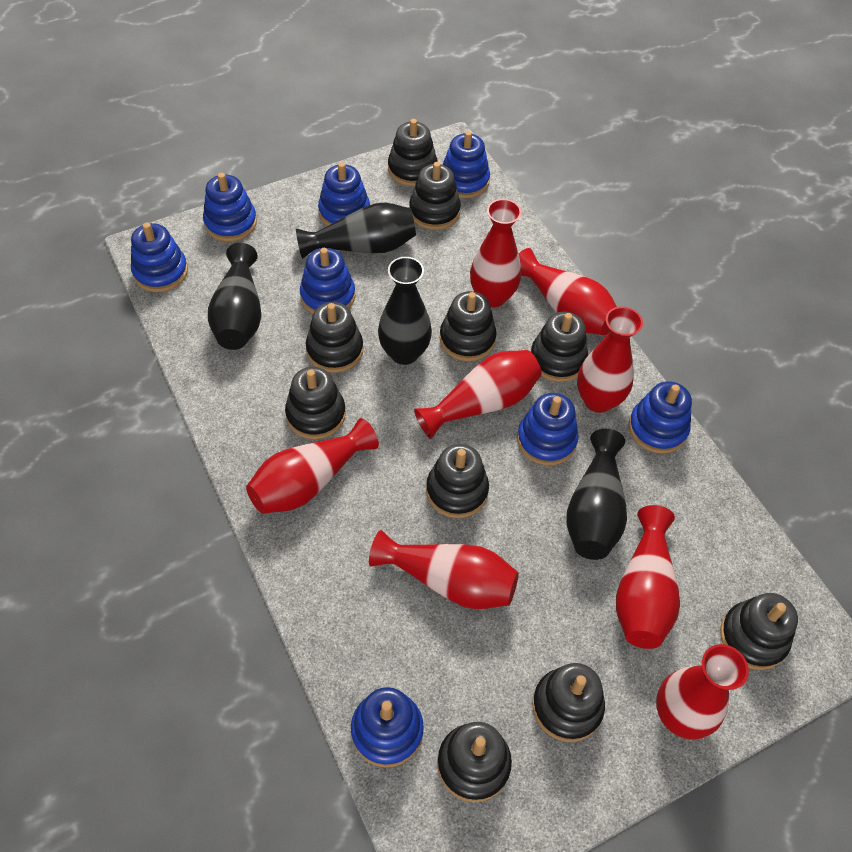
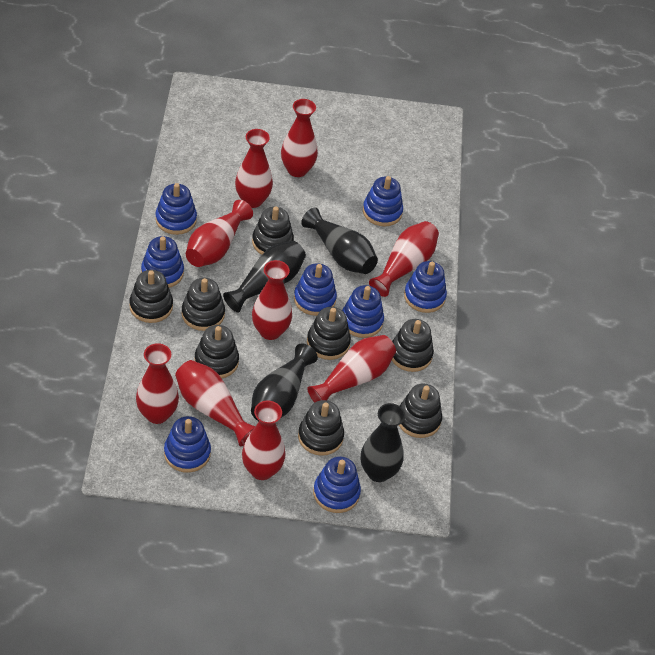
black stacking toy: 10 -> 8
red vase: 8 -> 9

